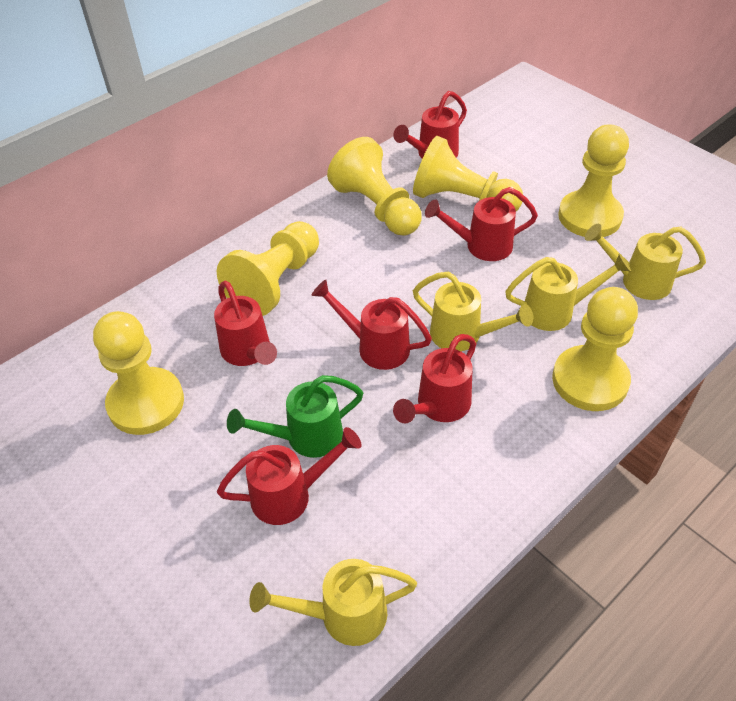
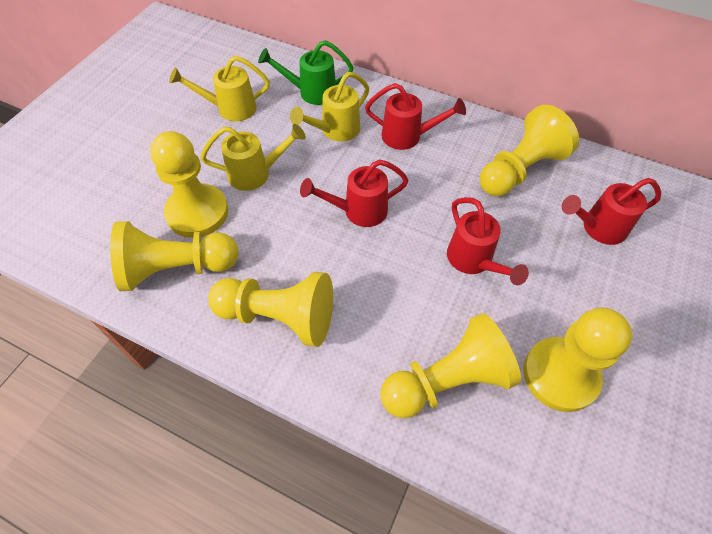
red watering can: 6 -> 4
yellow watering can: 4 -> 3

